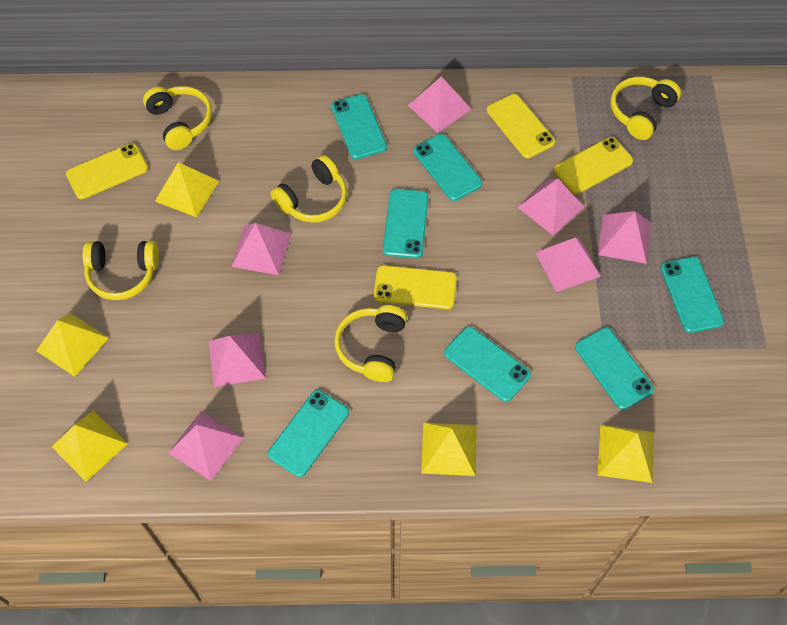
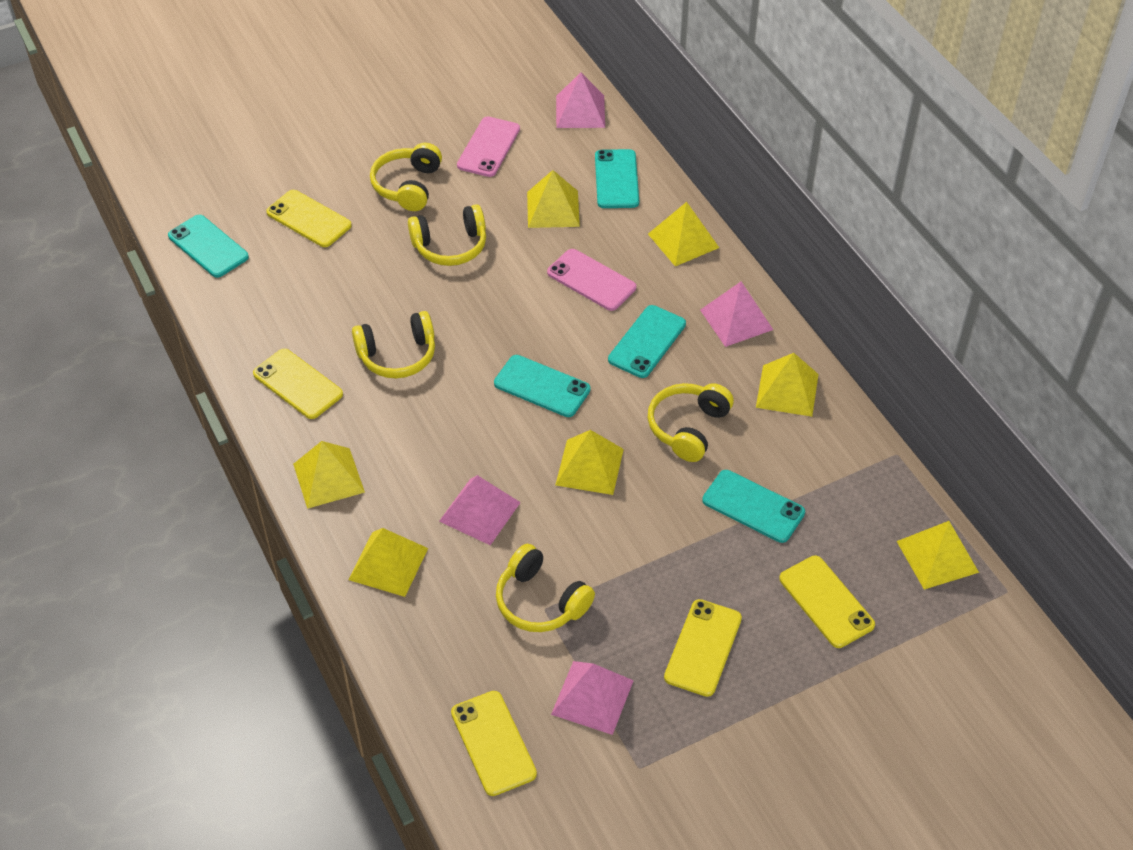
pink phone: 0 -> 2
pink pyramid: 7 -> 4
turquoise phone: 7 -> 5
yellow phone: 4 -> 5
yellow pyramid: 5 -> 7

